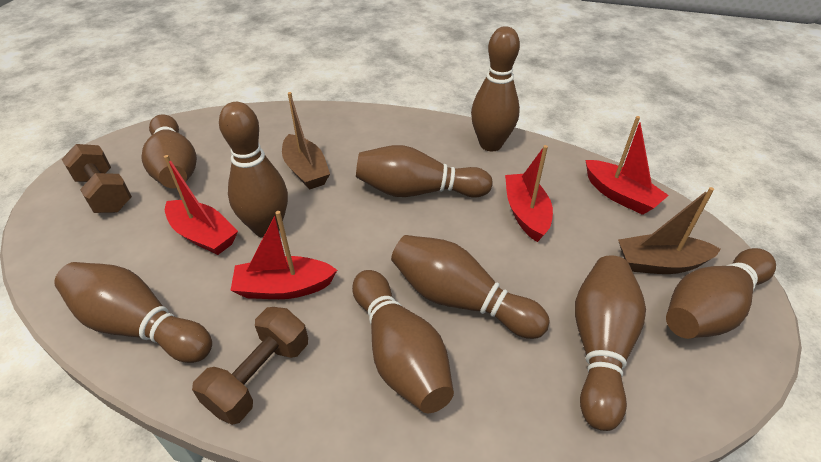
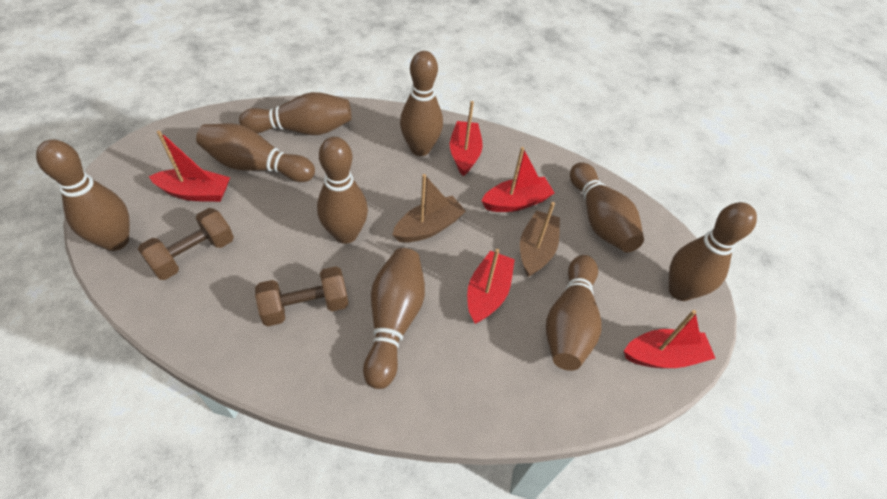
red boat: 4 -> 5

